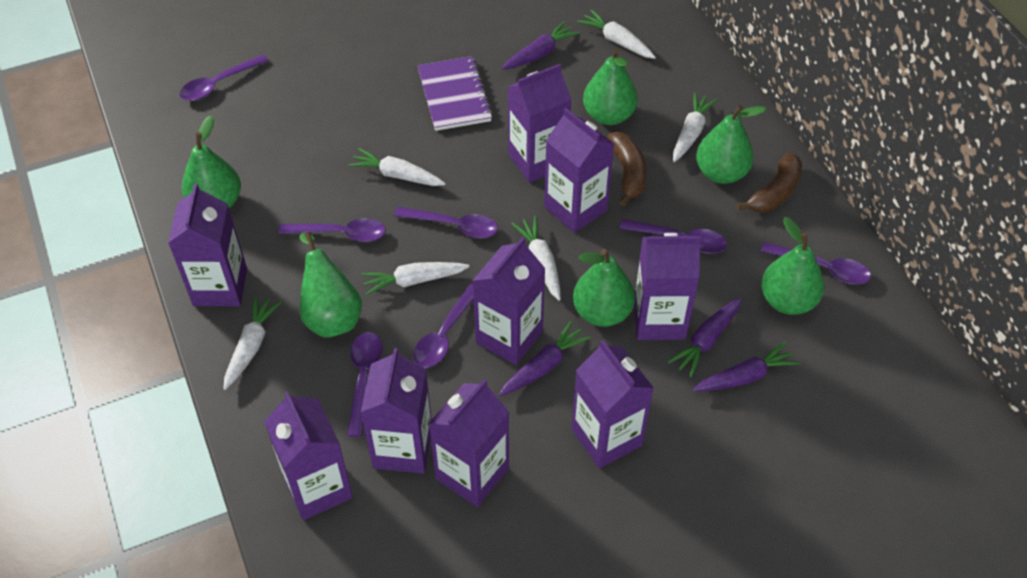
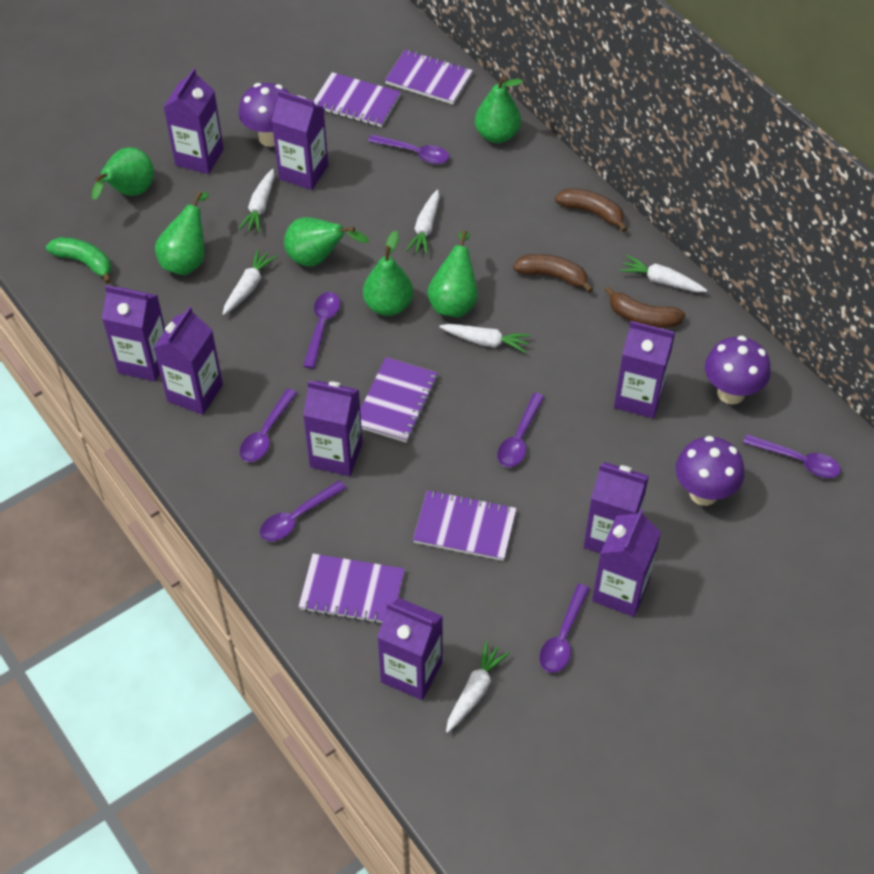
brown banana: 2 -> 3
green banana: 0 -> 1
purple carrot: 4 -> 0
purple mushroom: 0 -> 3
purple notebook: 1 -> 5

